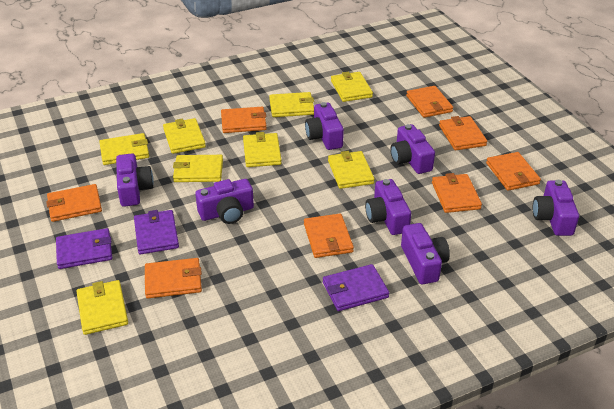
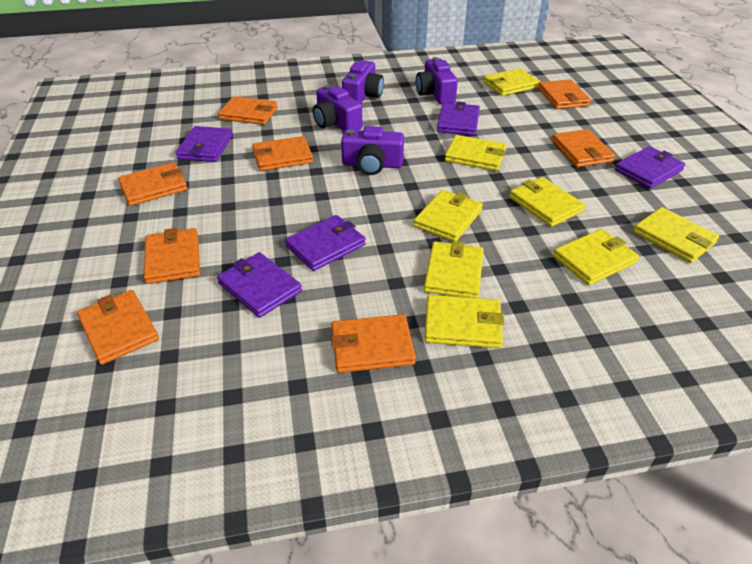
purple camera: 7 -> 4
purple wallet: 3 -> 5

